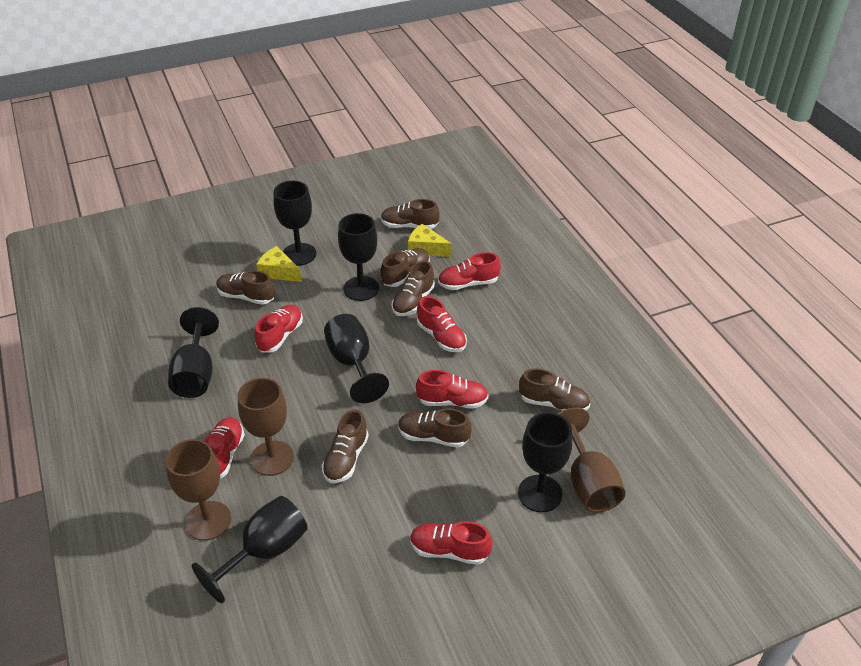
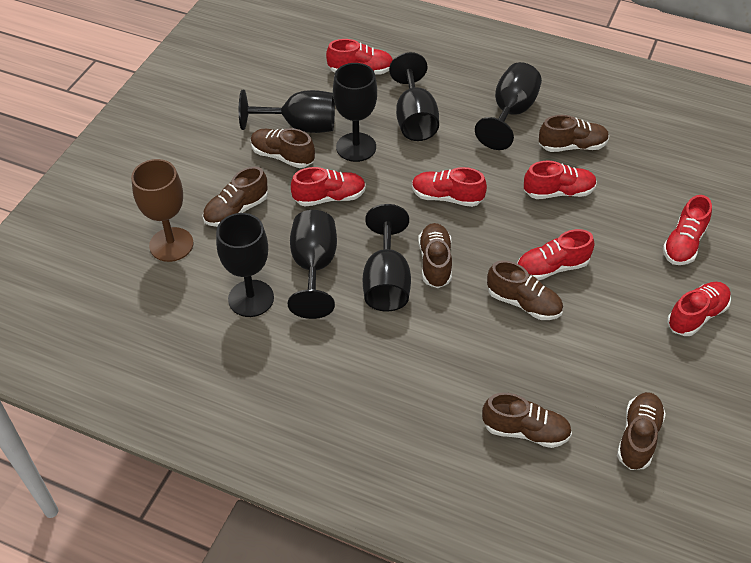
black goblet: 6 -> 7
brown goblet: 3 -> 1
red shoe: 6 -> 7
yellow cheese: 2 -> 0

